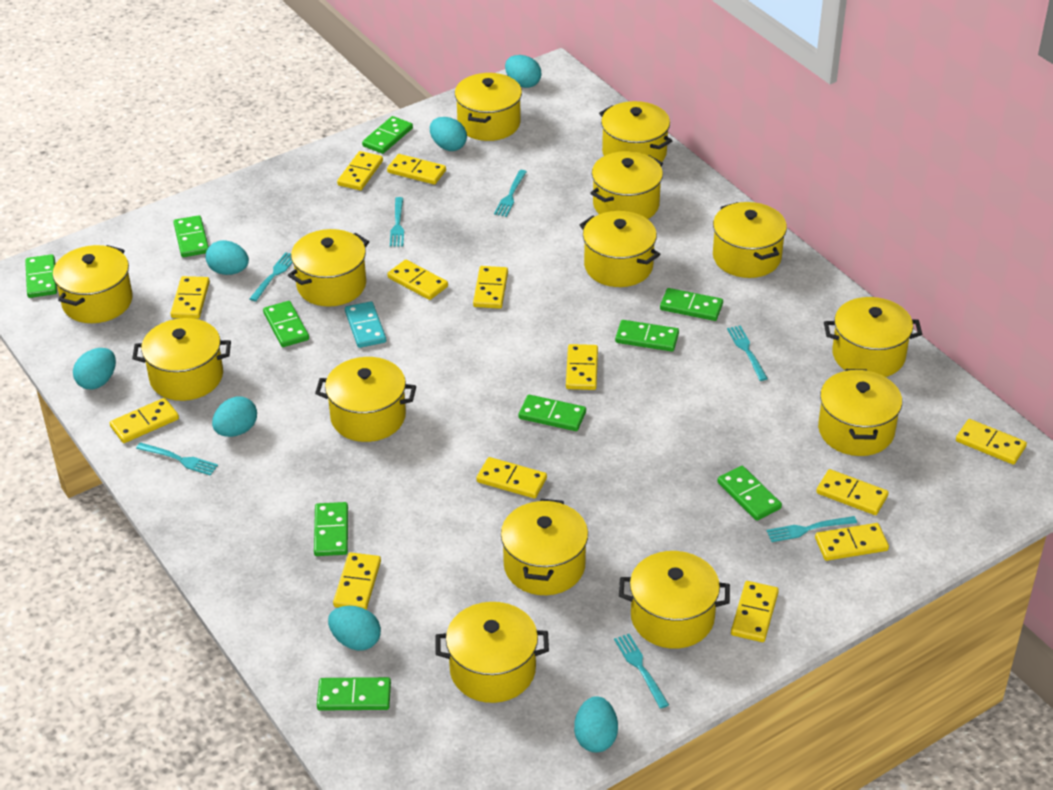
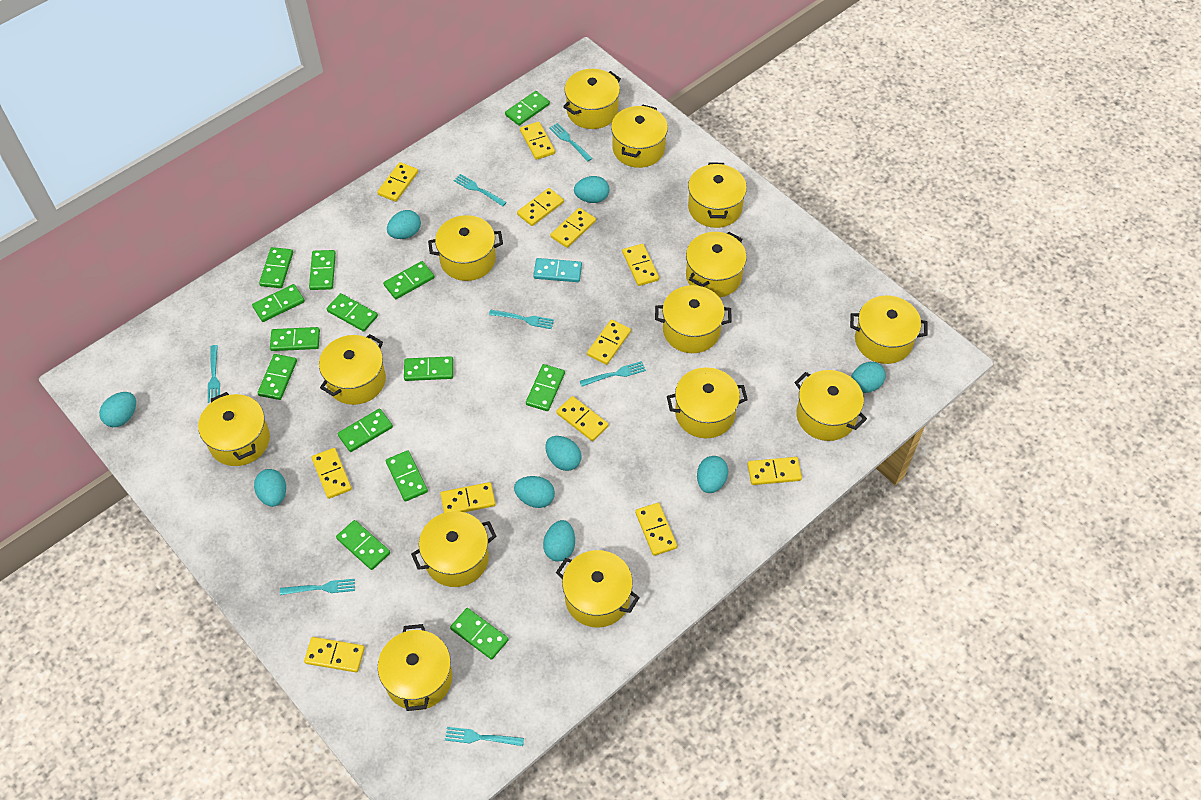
green domino: 10 -> 14
turquoise egg: 7 -> 9
yellow domino: 13 -> 12

